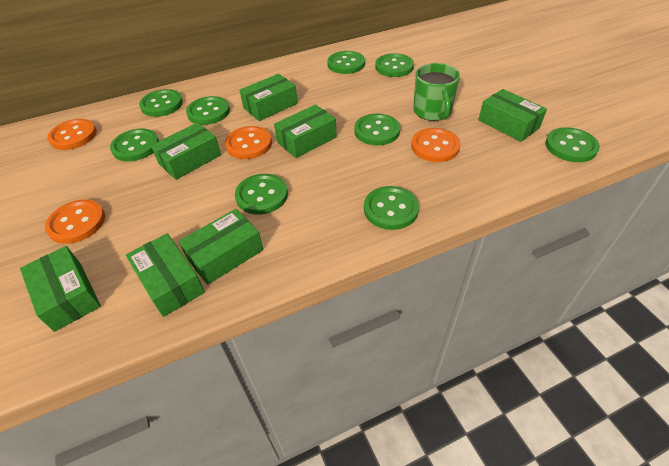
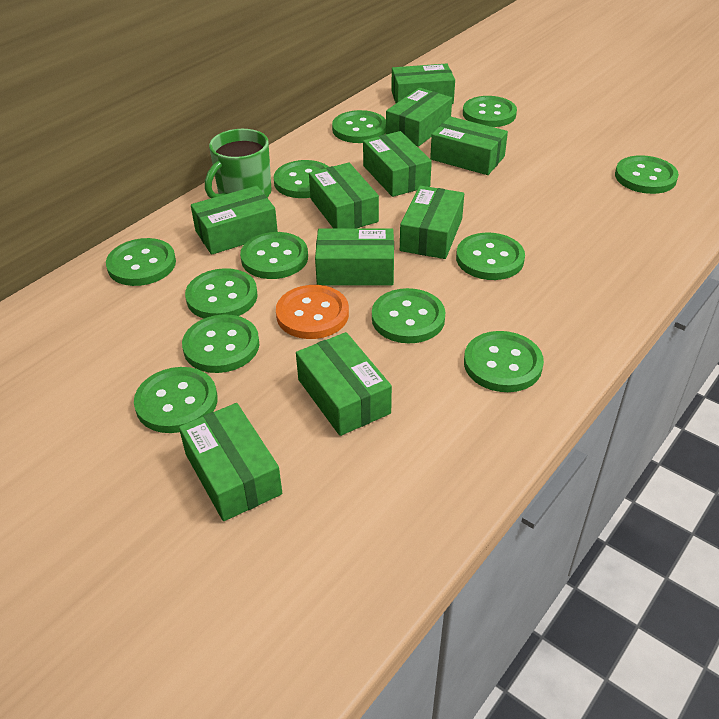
green box: 7 -> 10
green button: 9 -> 12
orange button: 4 -> 1

